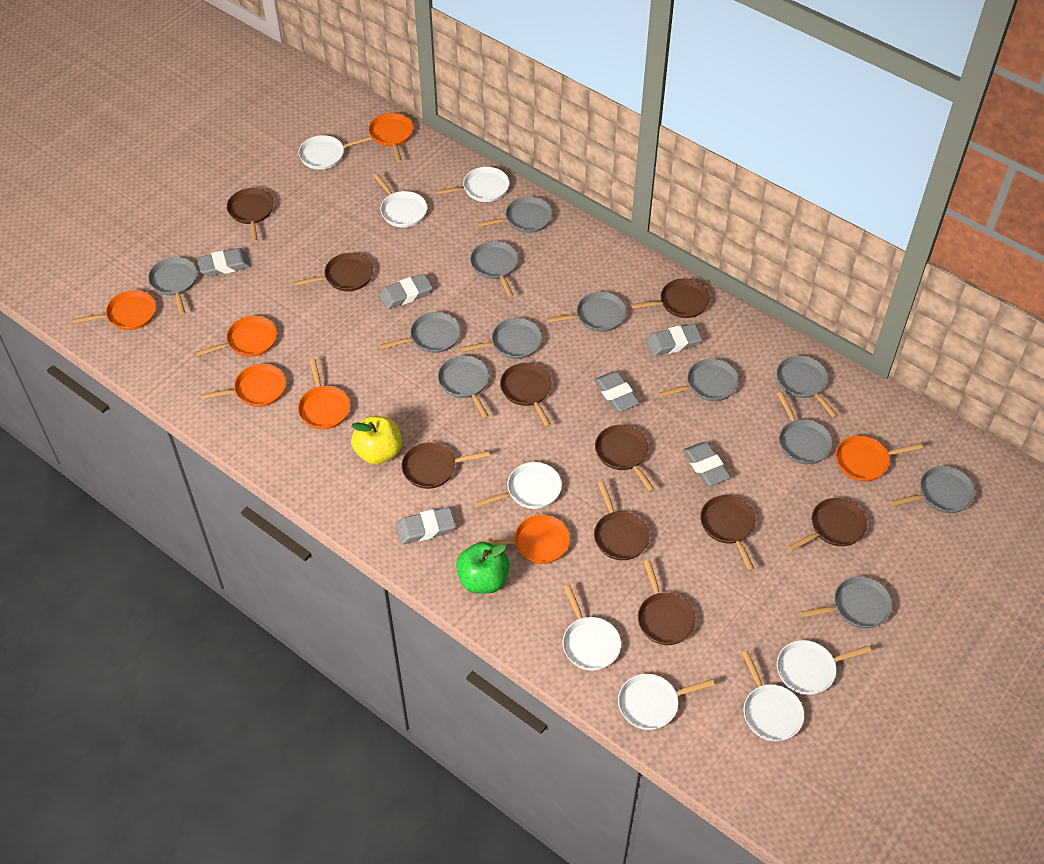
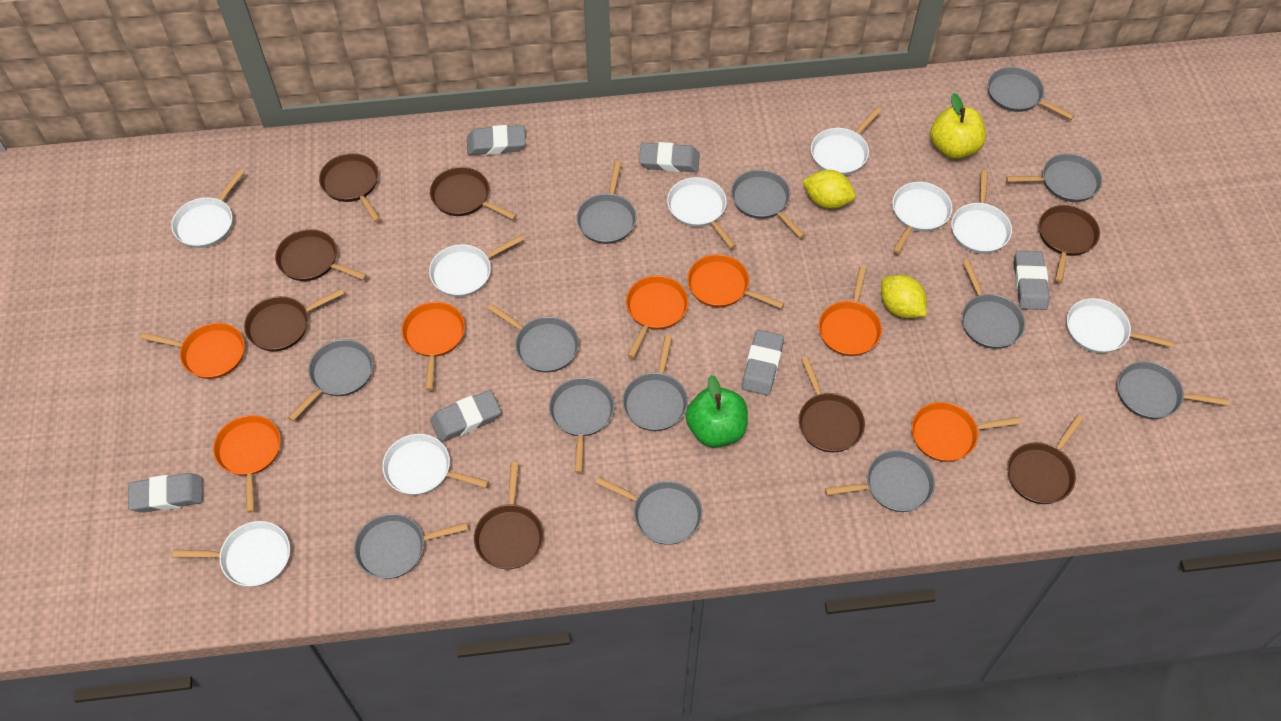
brown pan: 10 -> 8
grey pan: 12 -> 13
white pan: 8 -> 9
yellow lemon: 0 -> 2

